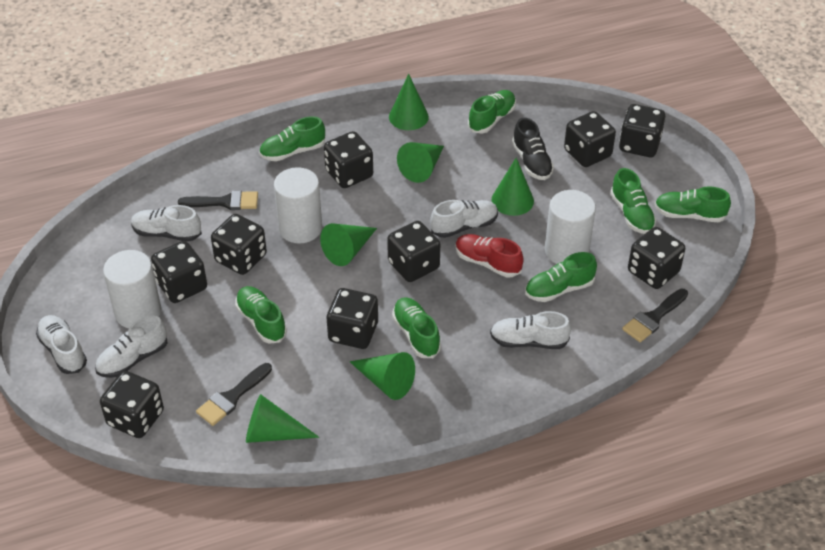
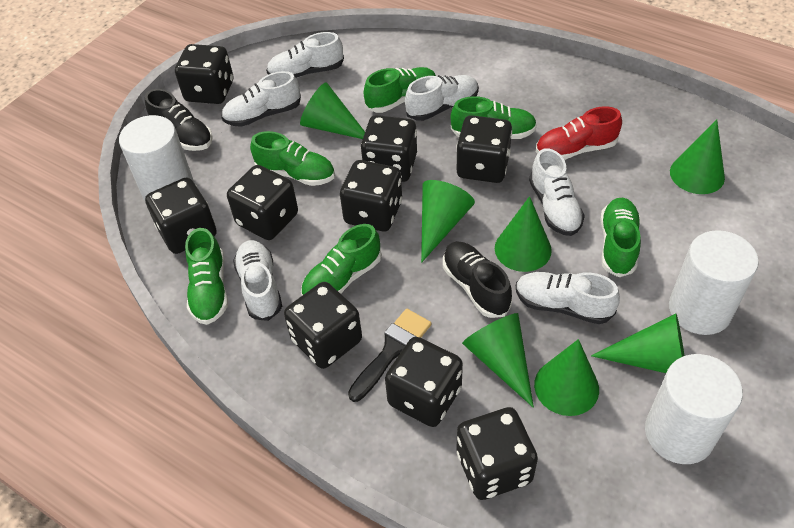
black brush: 3 -> 1
black shoe: 1 -> 2
green cone: 6 -> 7
green shoe: 7 -> 6
white shoe: 5 -> 6

